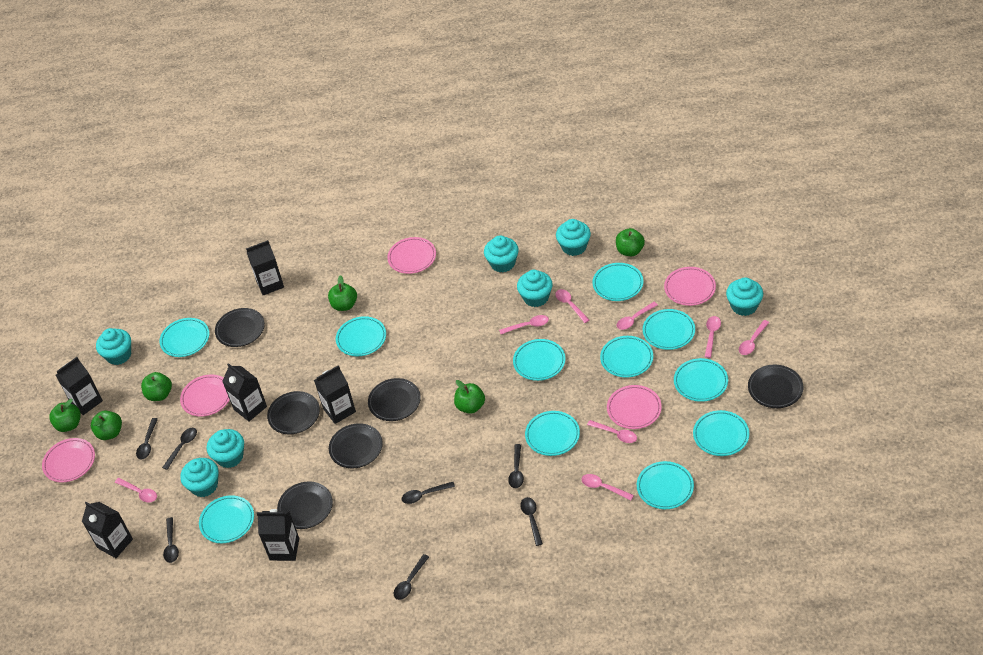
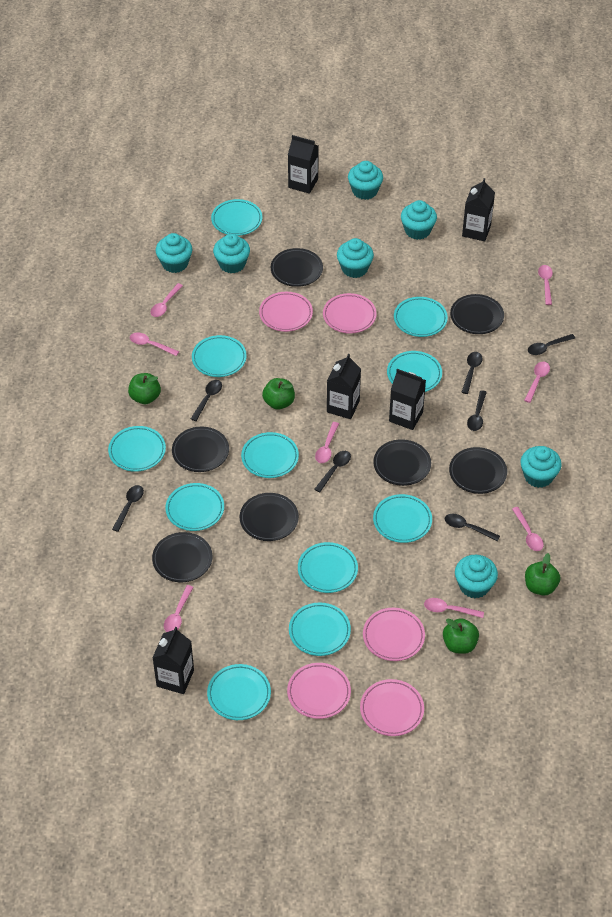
black carton: 6 -> 5
black plate: 6 -> 7
green apple: 6 -> 4

